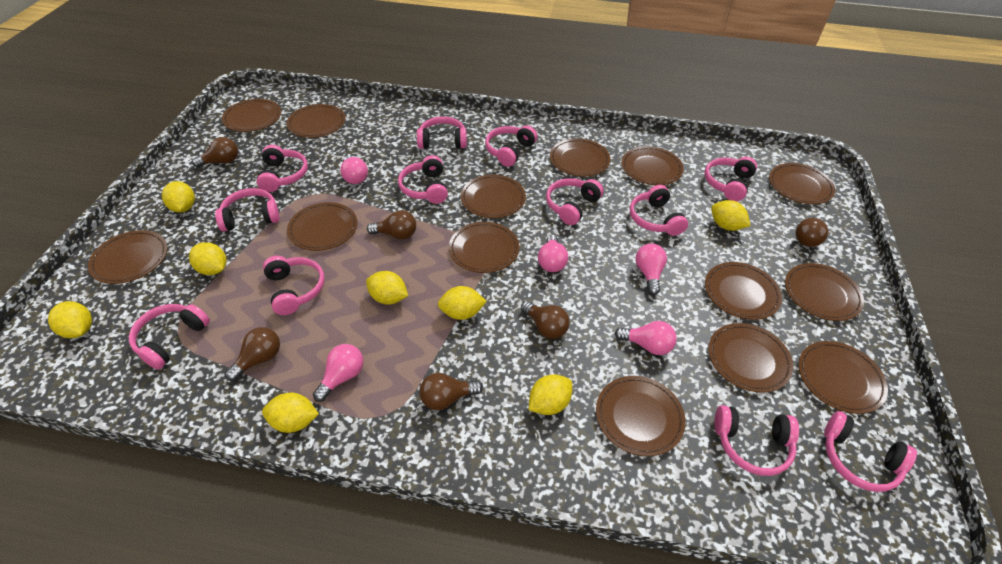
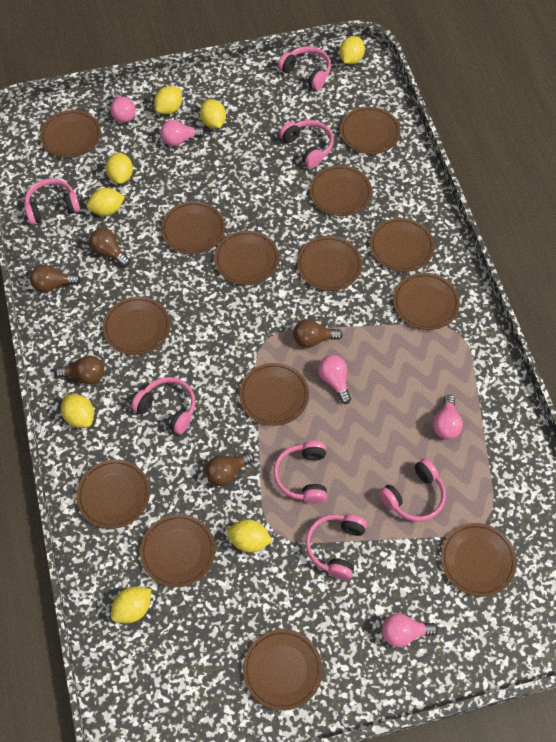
brown light bulb: 6 -> 5
pink headphones: 12 -> 7

